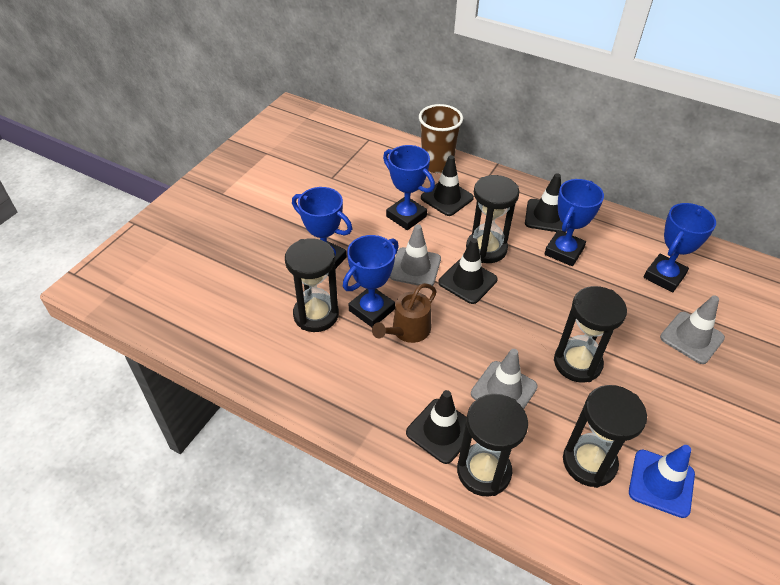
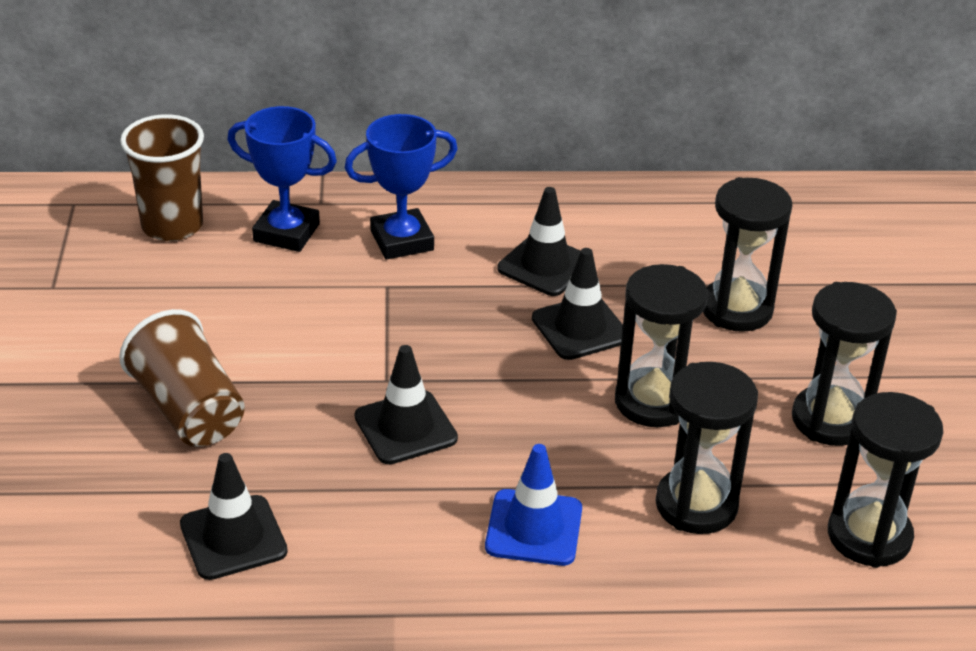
blue trophy: 5 -> 2
brown cup: 1 -> 2
brown watering can: 1 -> 0
grey traffic cone: 3 -> 0

